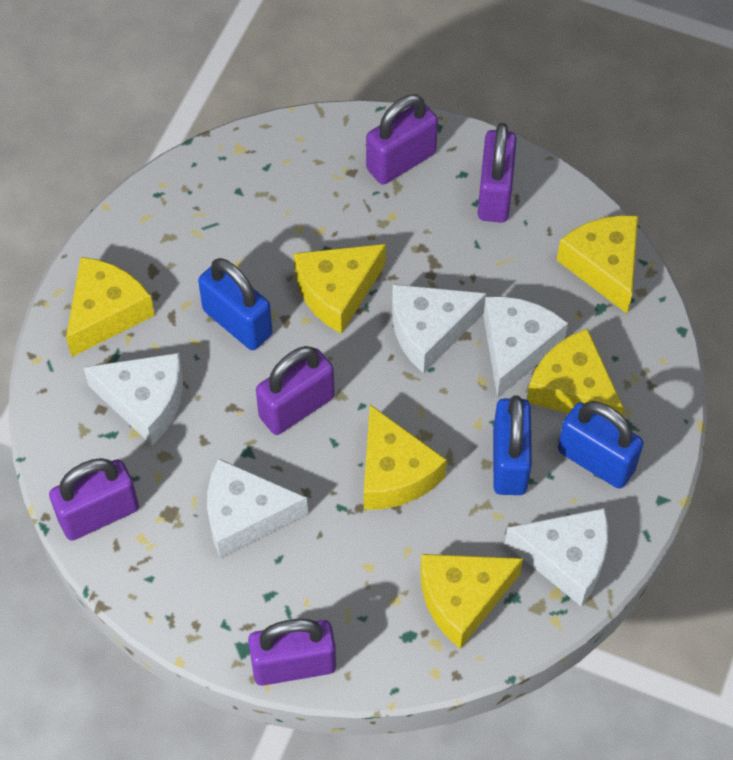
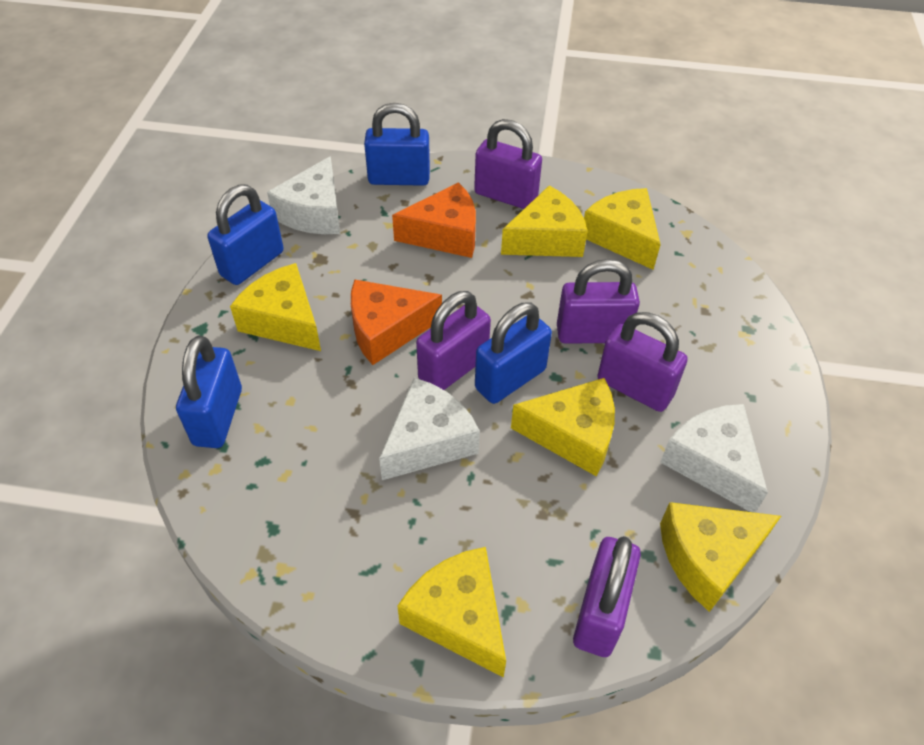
blue padlock: 3 -> 4
orange cheese: 0 -> 2
white cheese: 5 -> 3

